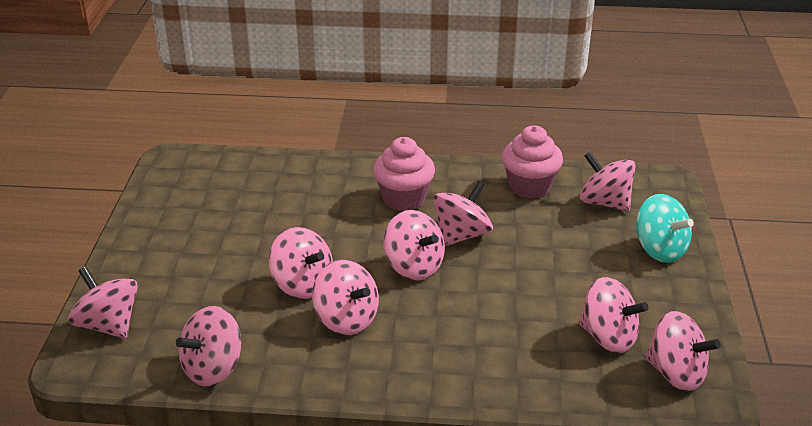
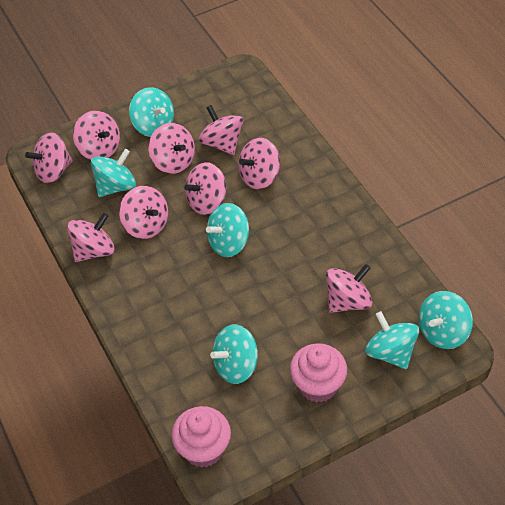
turquoise spinning top: 1 -> 6

